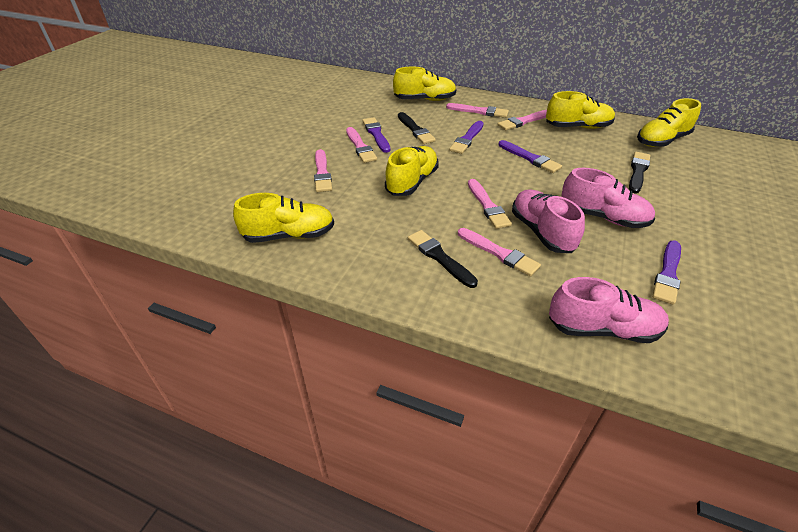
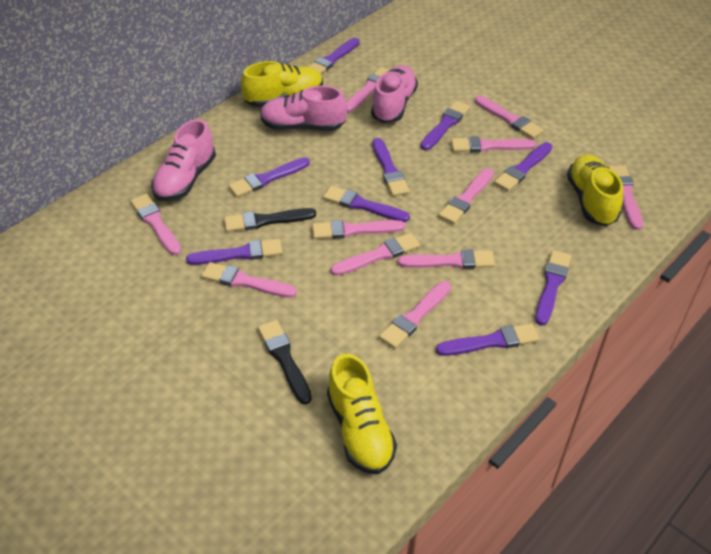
black brush: 3 -> 2
pink brush: 6 -> 11
purple brush: 4 -> 9
yellow shoe: 5 -> 3

